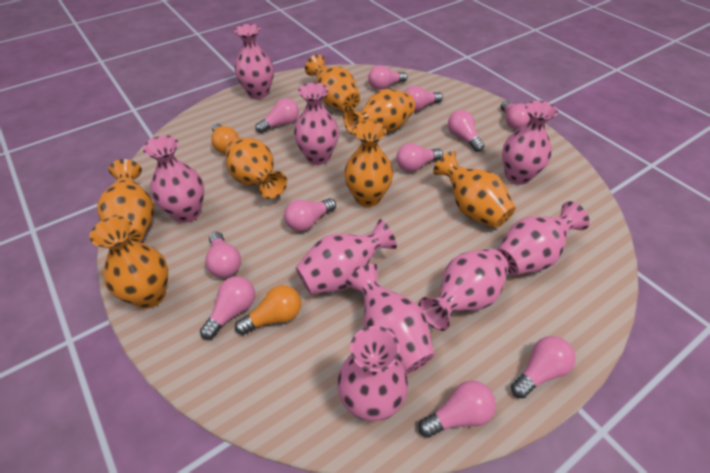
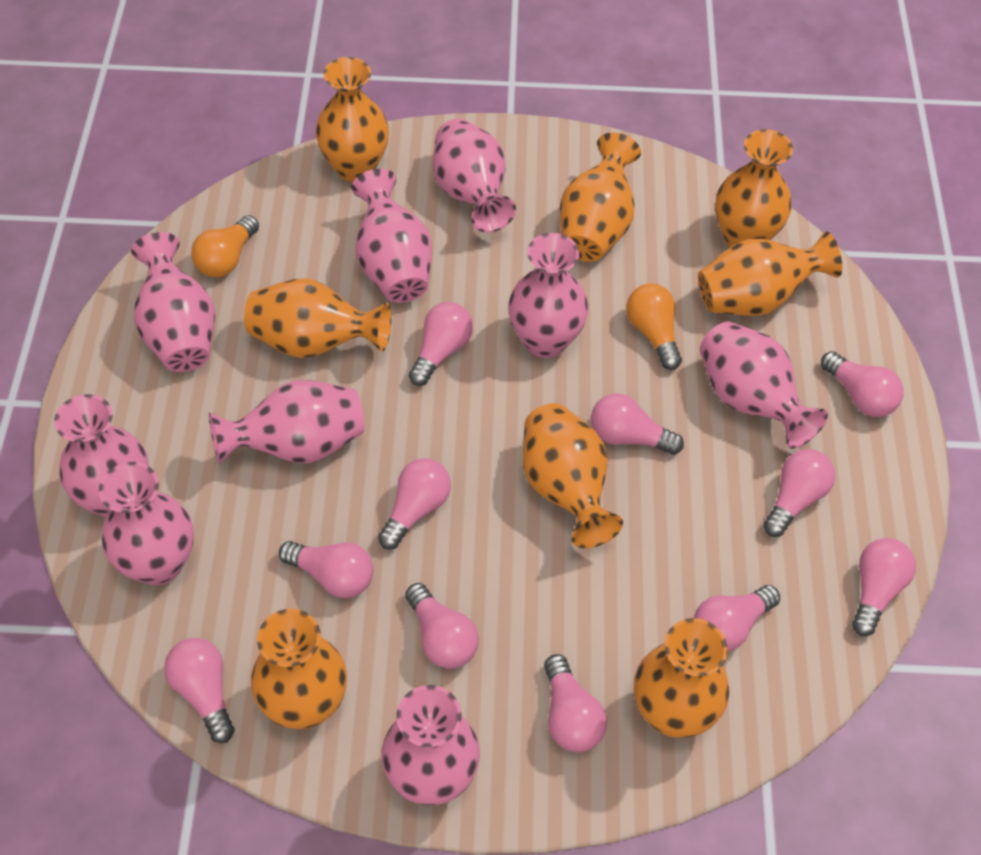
orange vase: 7 -> 8

